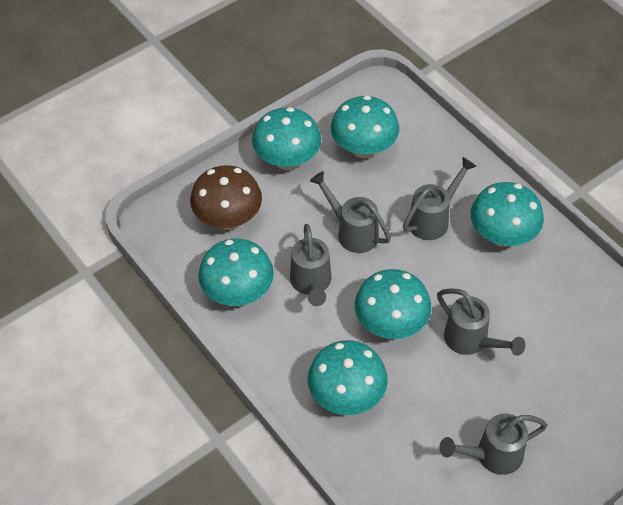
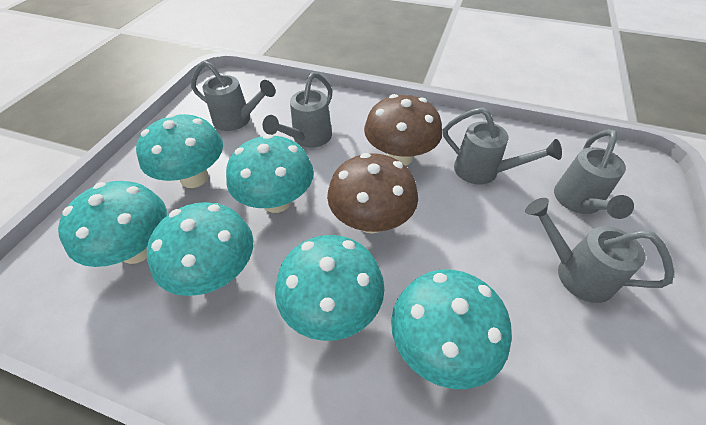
brown mushroom: 1 -> 2

